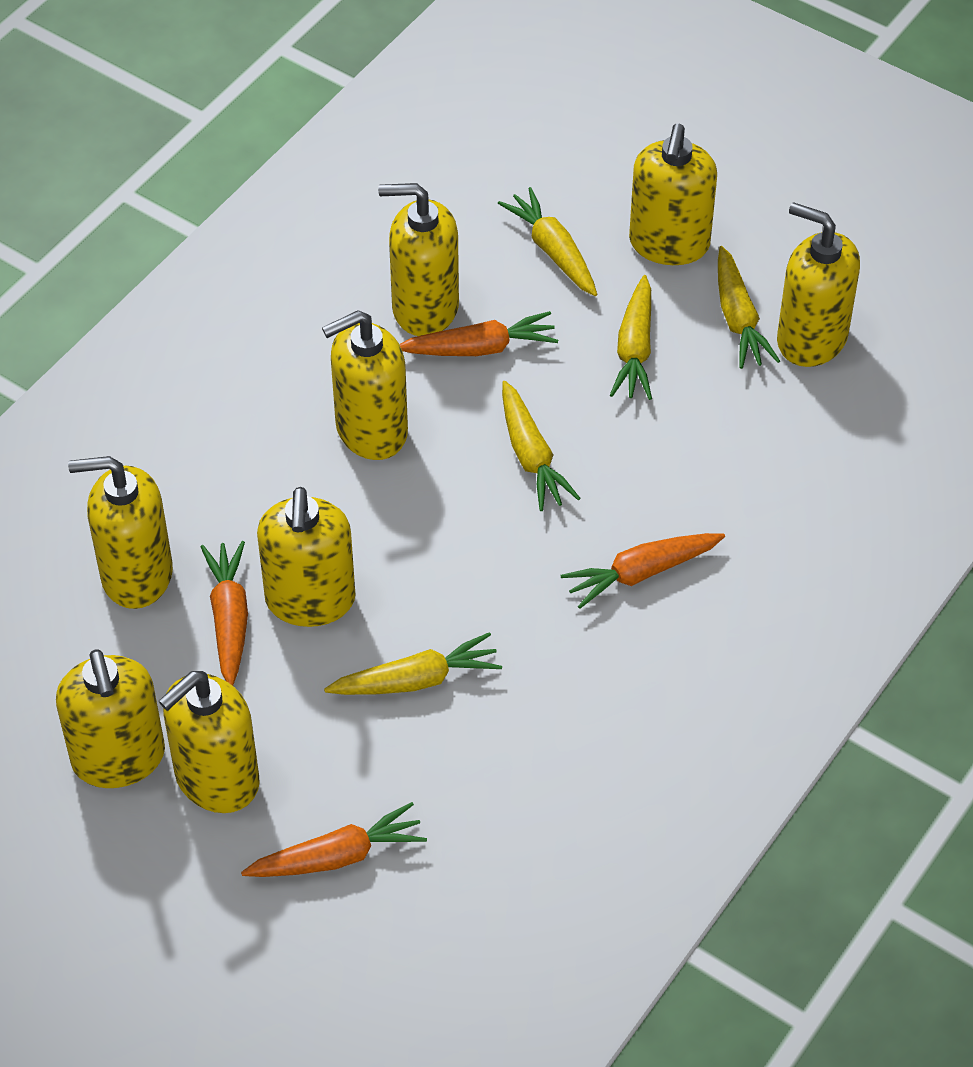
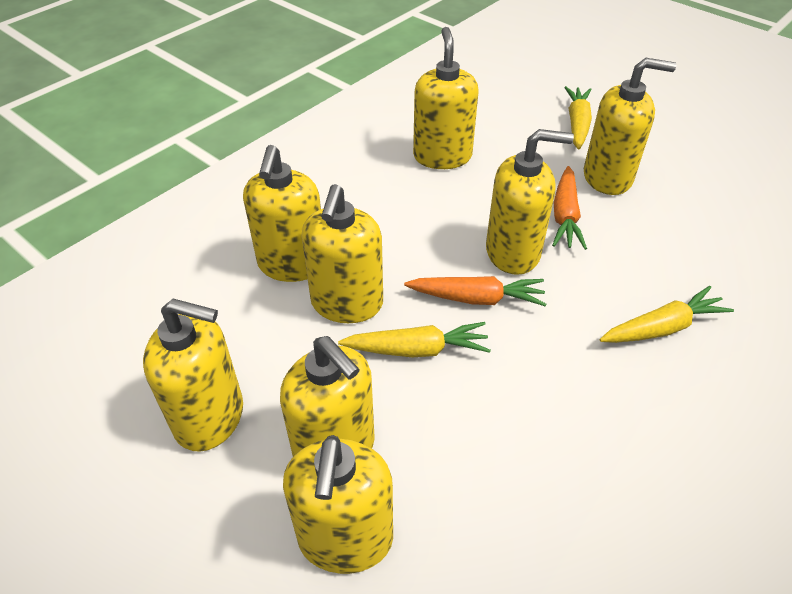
orange carrot: 4 -> 2
yellow carrot: 5 -> 3

